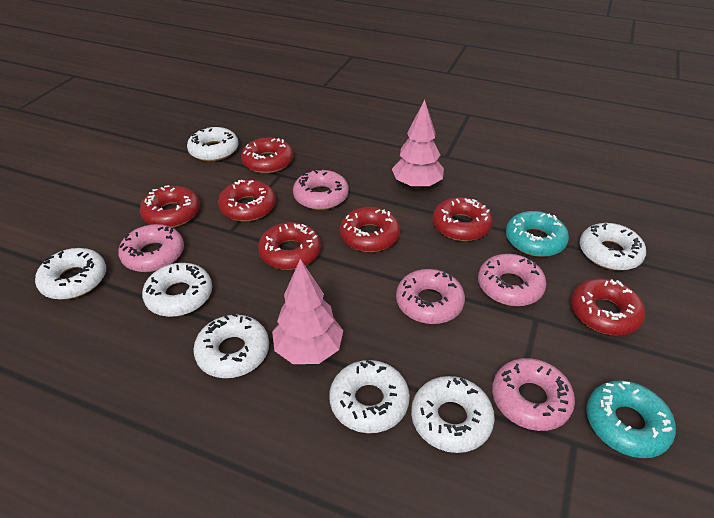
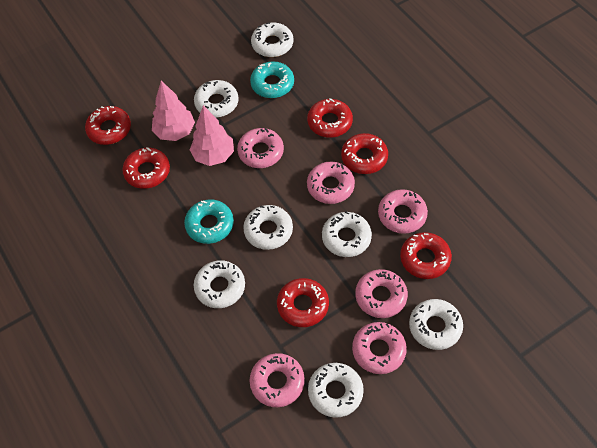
pink donut: 5 -> 6
red donut: 7 -> 6

